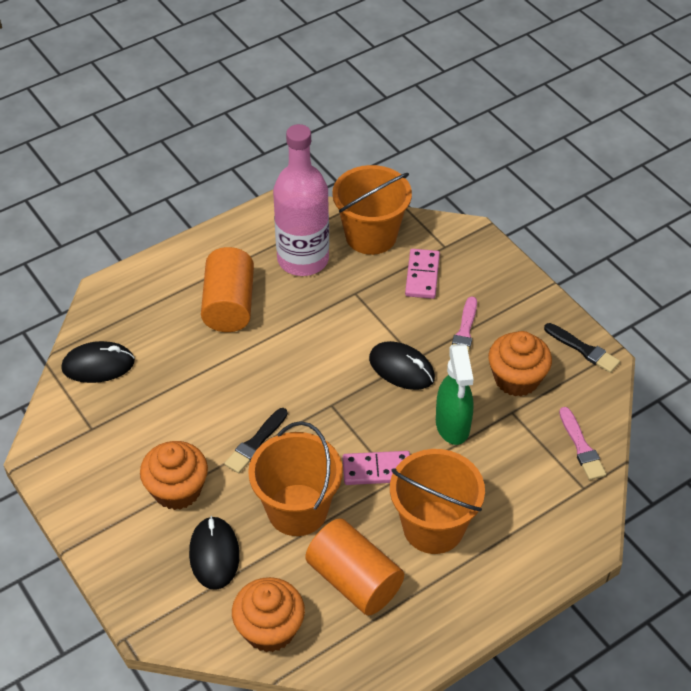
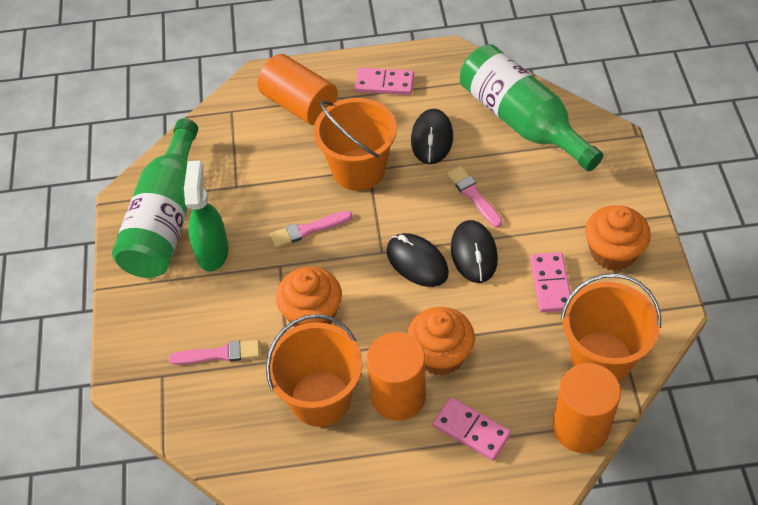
black brush: 2 -> 0
green bottle: 0 -> 2
orange cylinder: 2 -> 3
pink bottle: 1 -> 0
pink brush: 2 -> 3
pink domino: 2 -> 3

